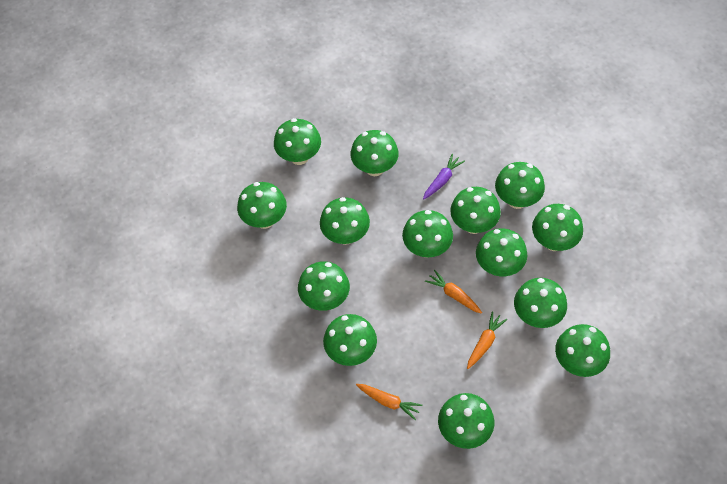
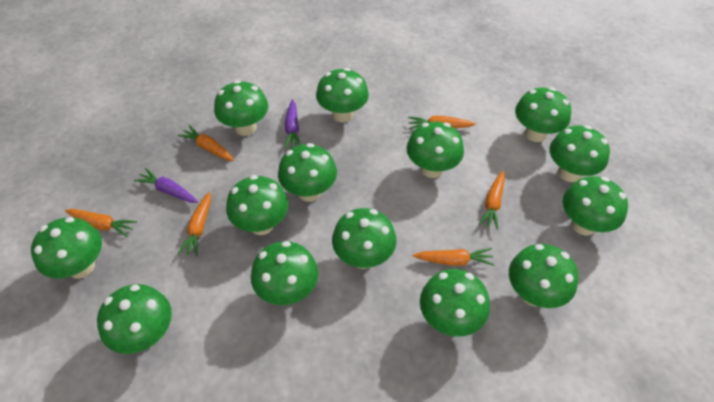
orange carrot: 3 -> 6
purple carrot: 1 -> 2

